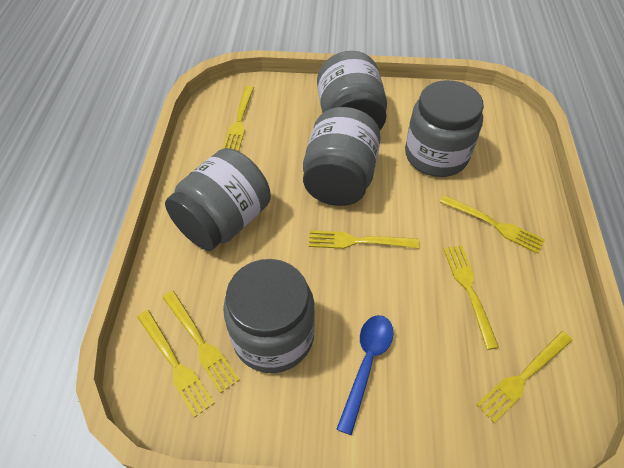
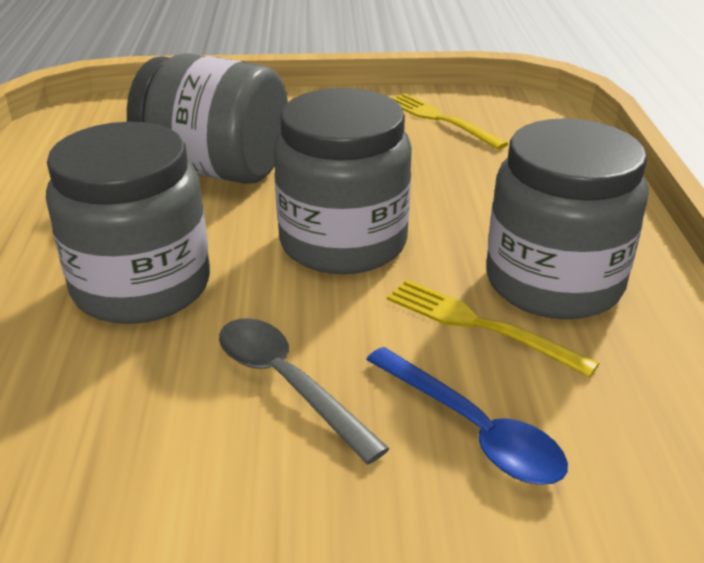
grey jar: 5 -> 4
grey spoon: 0 -> 1
yellow fork: 7 -> 2

